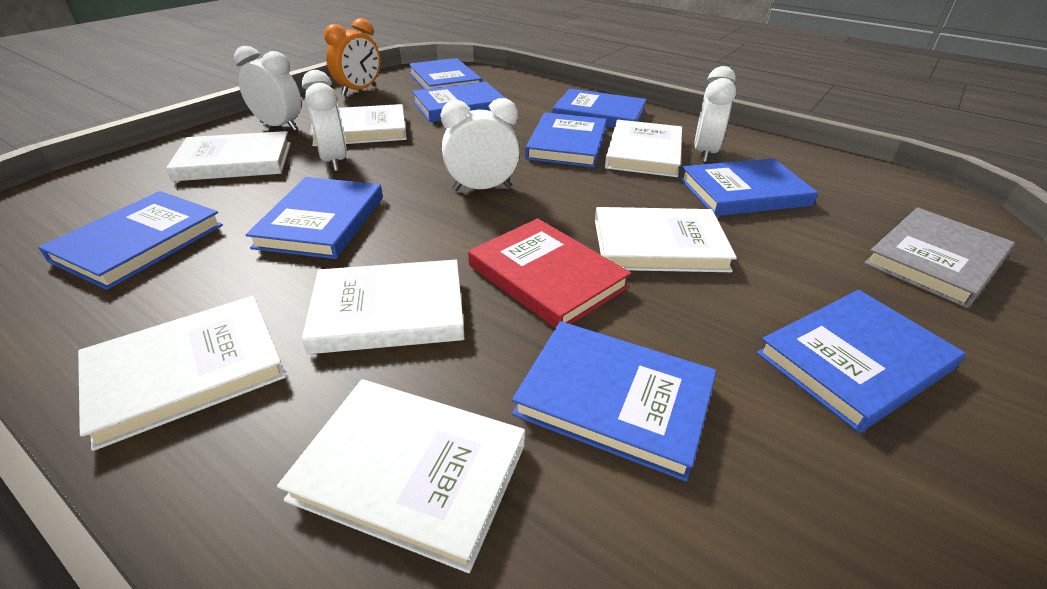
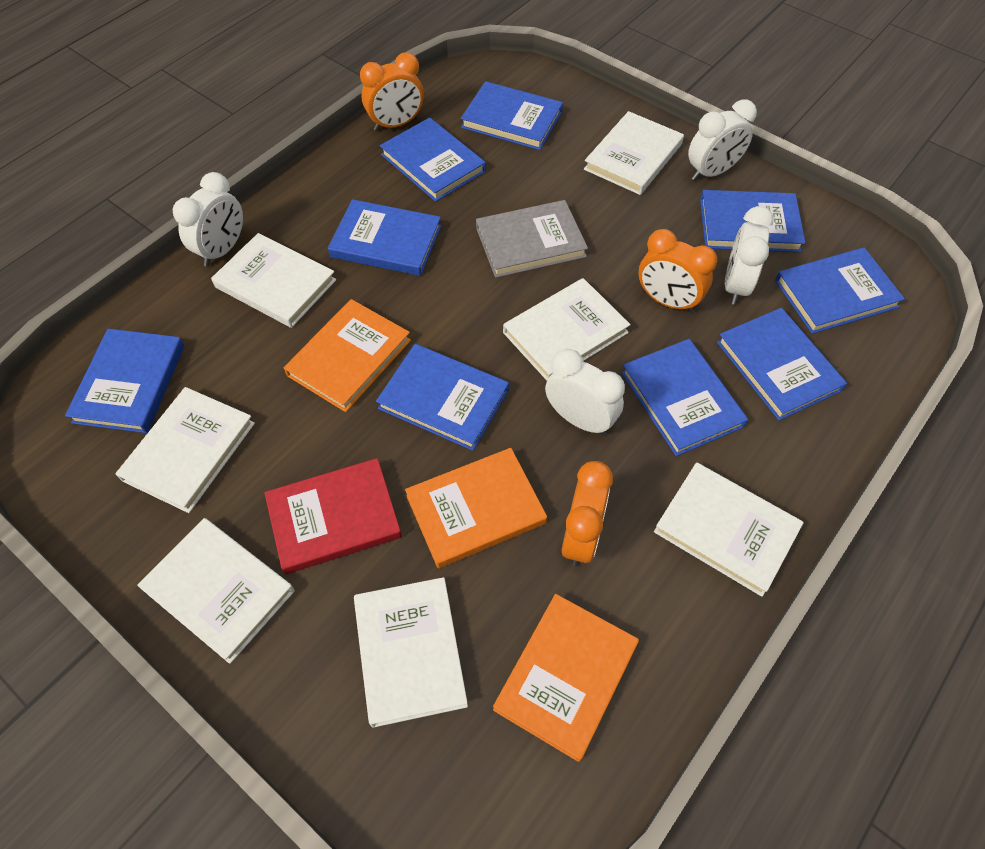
orange book: 0 -> 3
orange clock: 1 -> 3

